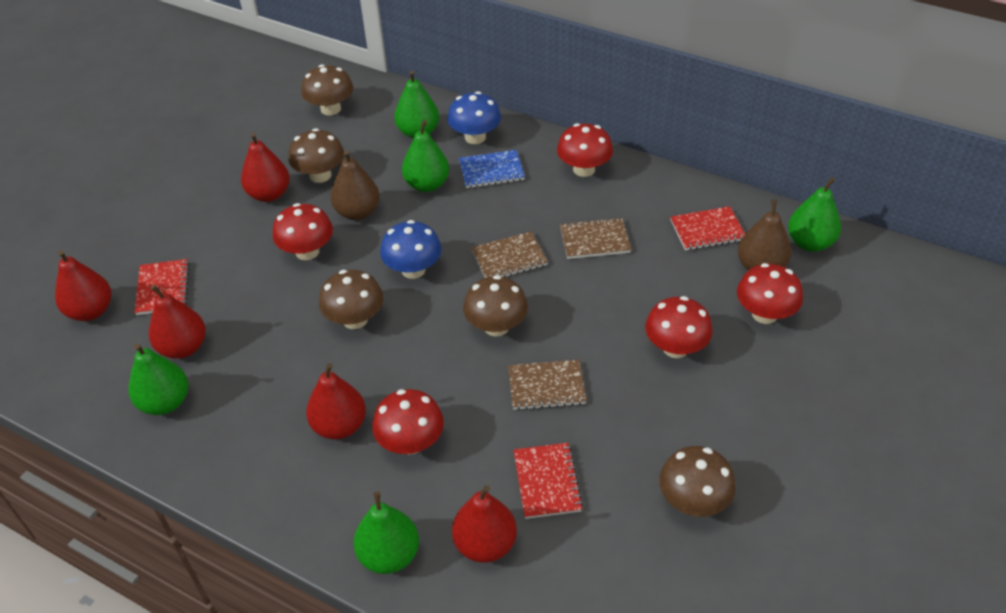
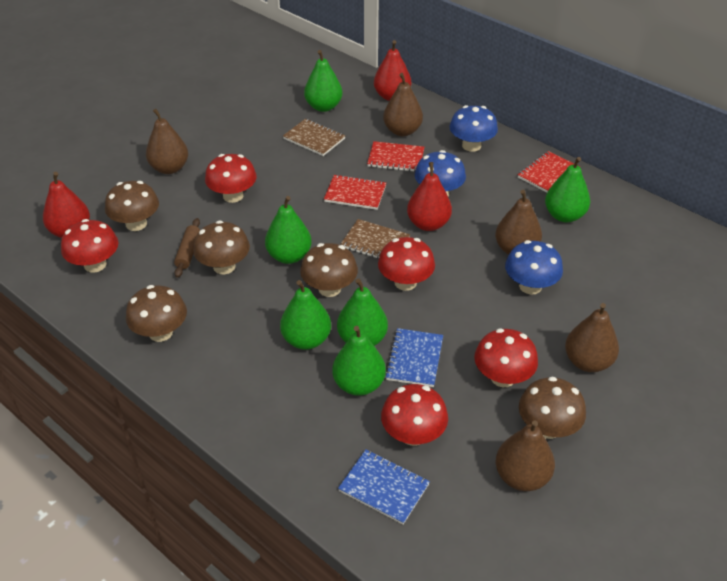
blue mushroom: 2 -> 3
blue notebook: 1 -> 2
brown notebook: 3 -> 2
brown pear: 2 -> 5
brown rolling pin: 0 -> 1
green pear: 5 -> 6
red pear: 5 -> 3

